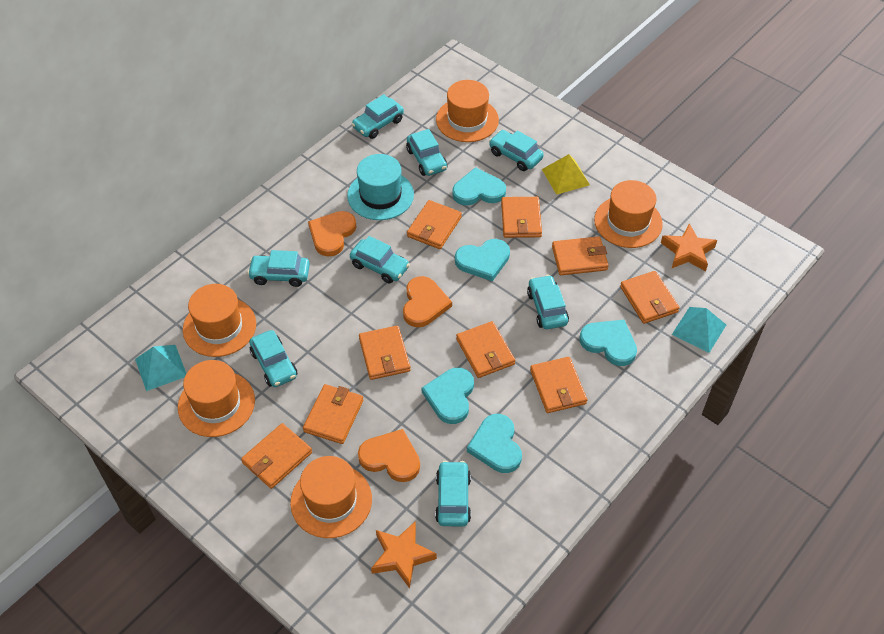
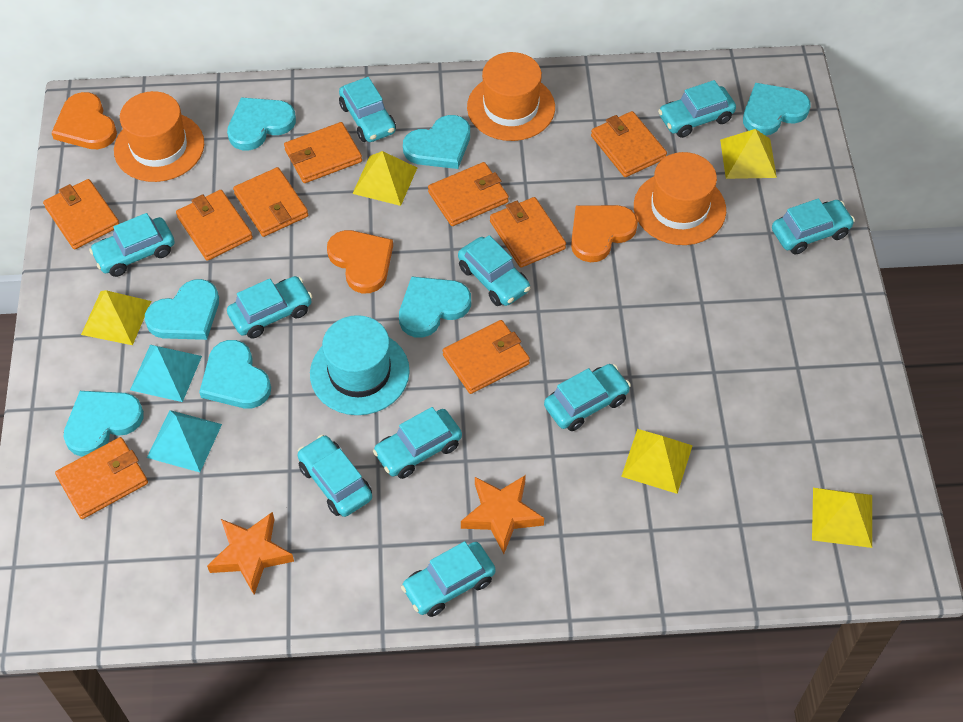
orange hat: 5 -> 3
turquoise car: 8 -> 10
turquoise heart: 5 -> 7
yellow pyramid: 1 -> 5

